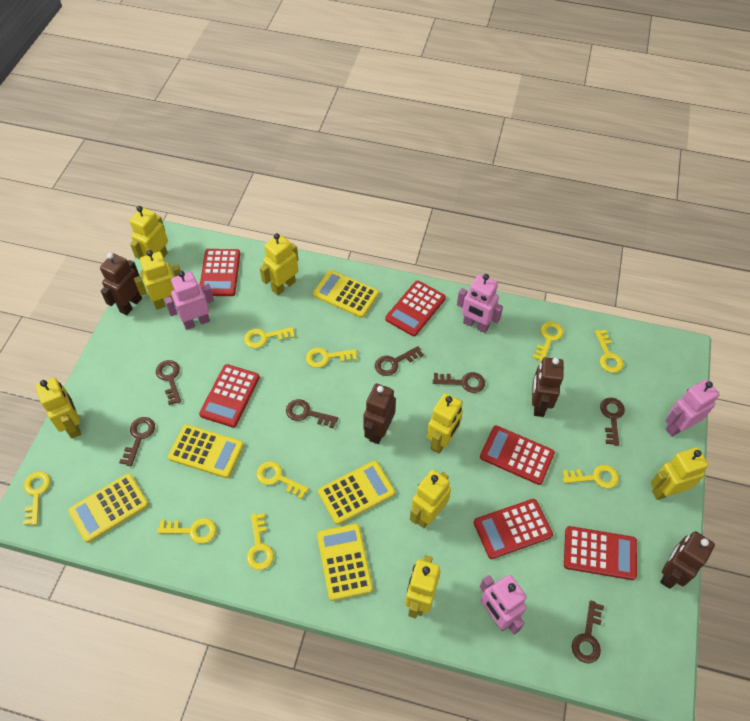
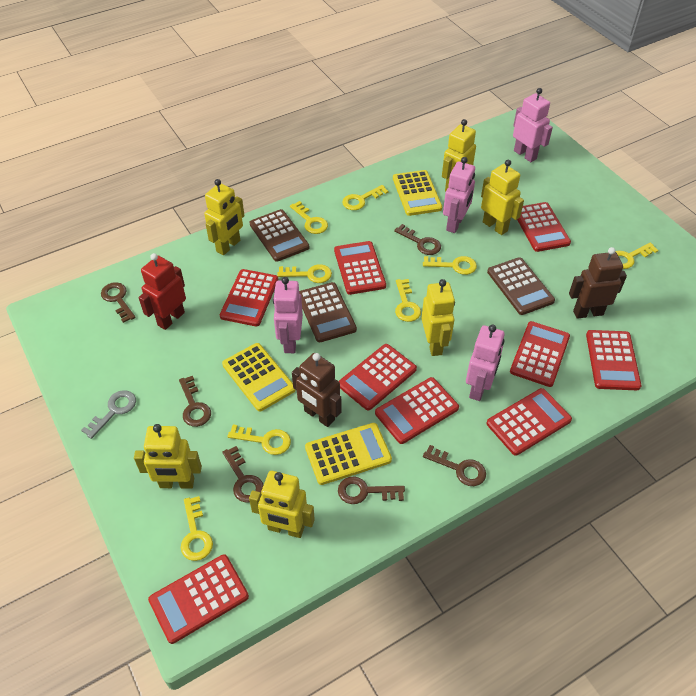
brown calculator: 0 -> 3
brown key: 7 -> 6
brown robot: 4 -> 2
grey key: 0 -> 1
red calculator: 6 -> 9
red robot: 0 -> 1
yellow calculator: 5 -> 3
yellow key: 9 -> 8
yellow robot: 8 -> 6

